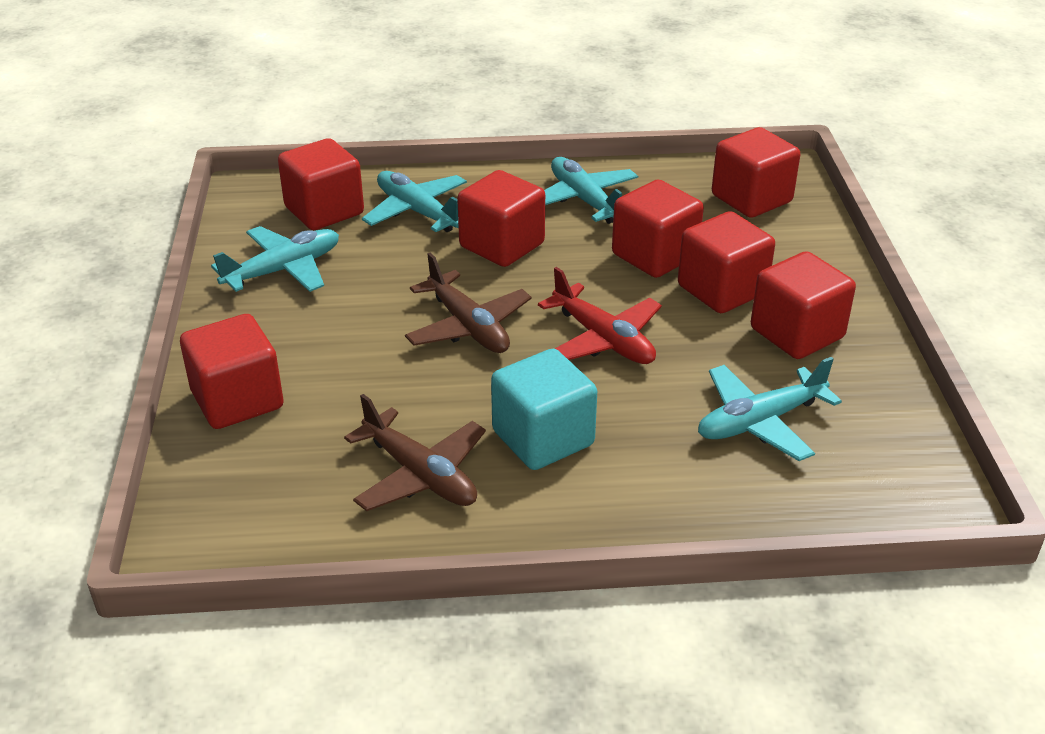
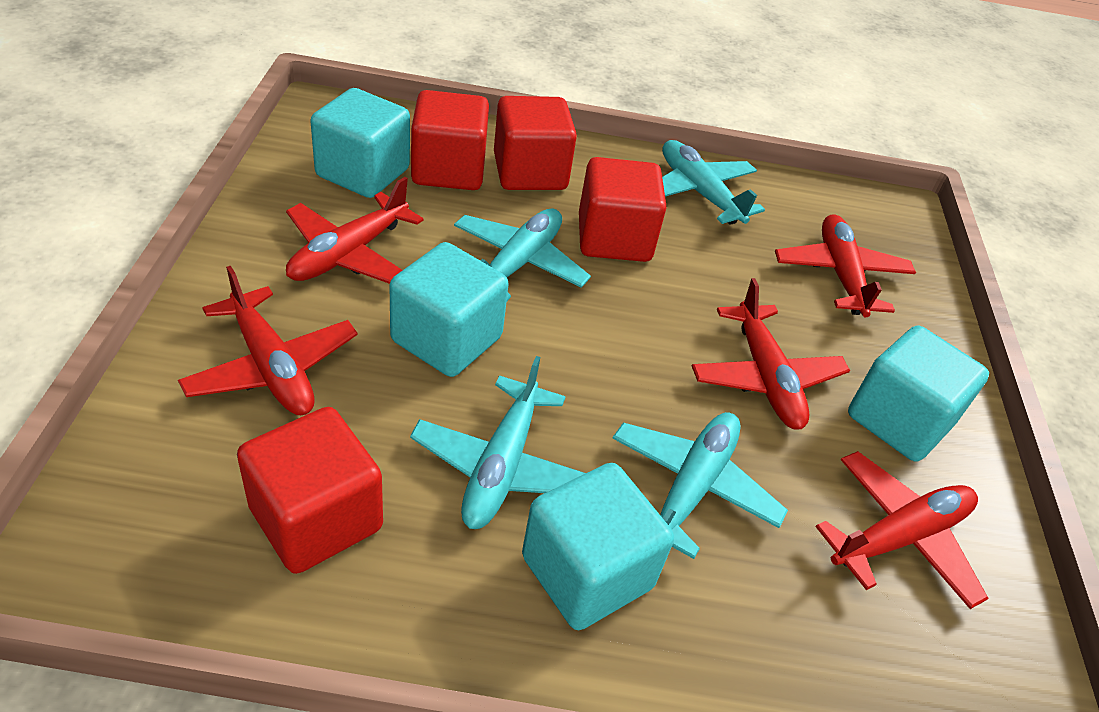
brown plane: 2 -> 0
red cube: 7 -> 4
red plane: 1 -> 5
turquoise cube: 1 -> 4

